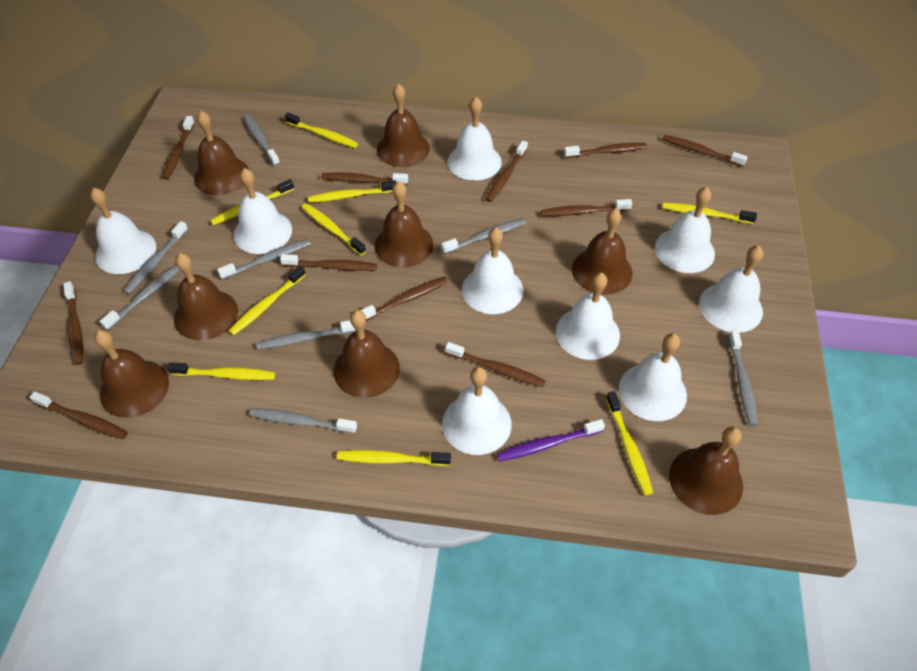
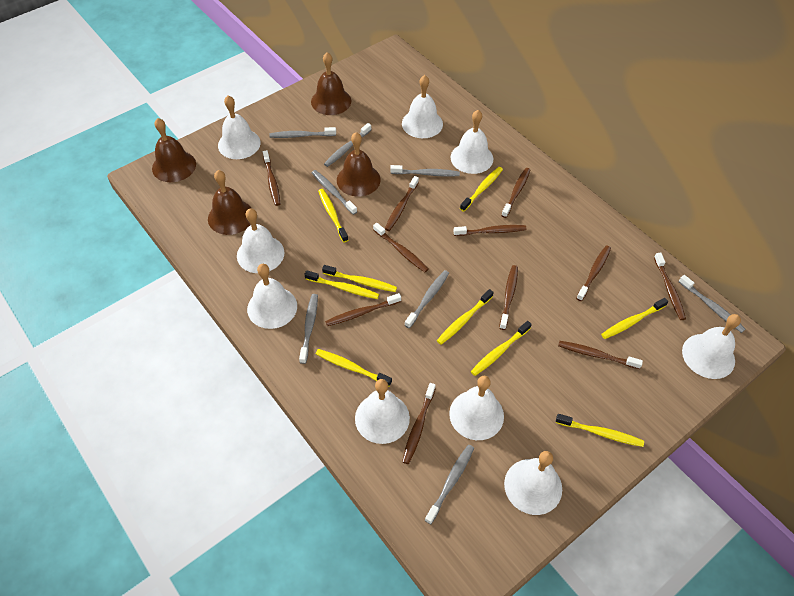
brown bell: 8 -> 4
purple toothbrush: 1 -> 0

